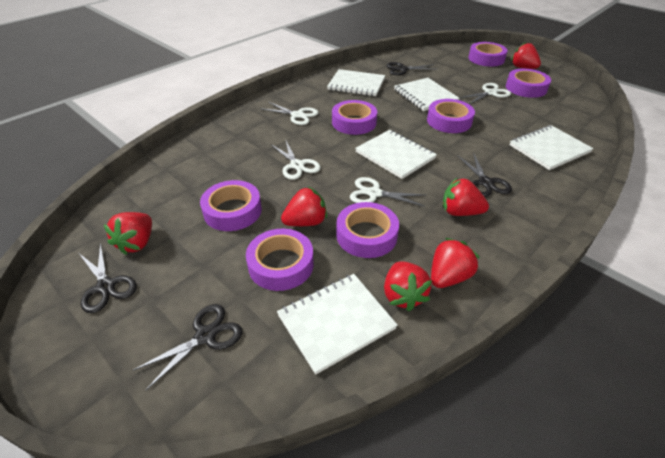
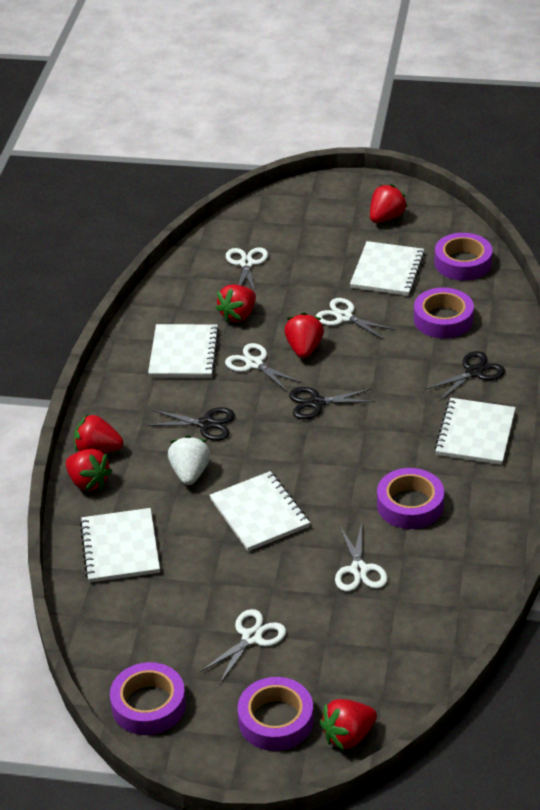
black scissors: 4 -> 3
purple tape: 7 -> 5
white scissors: 4 -> 5
white strawberry: 0 -> 1

